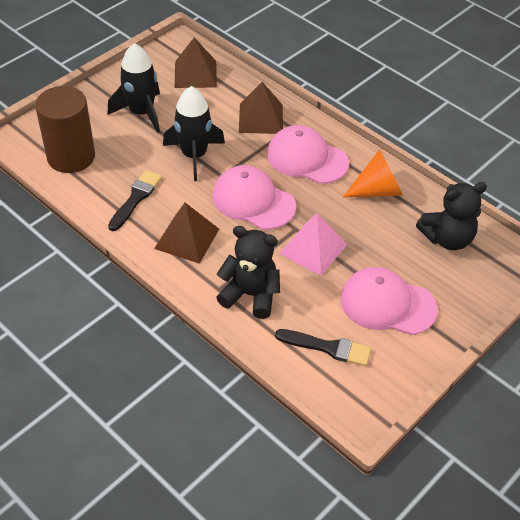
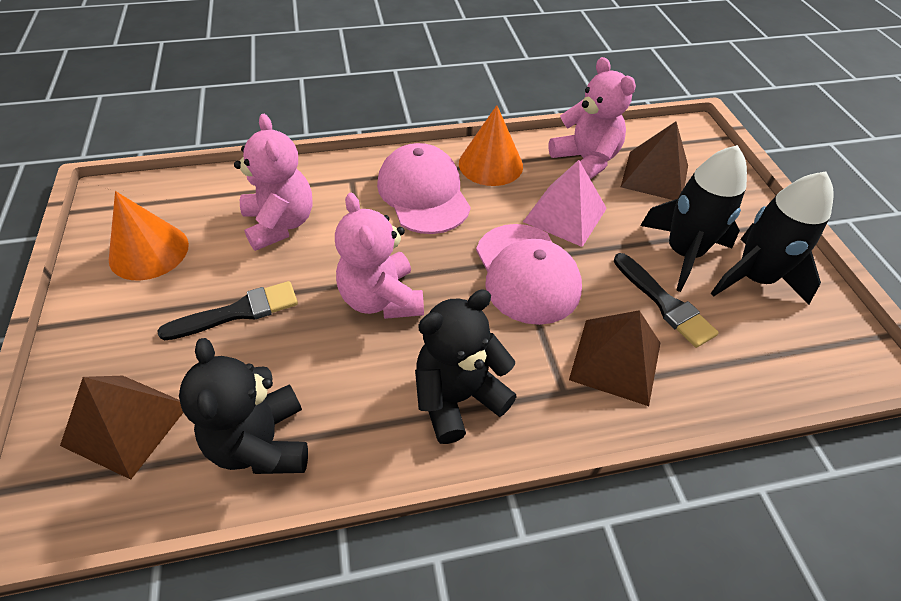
brown cylinder: 1 -> 0
orange cone: 1 -> 2
pink cap: 3 -> 2
pink teddy bear: 0 -> 3

